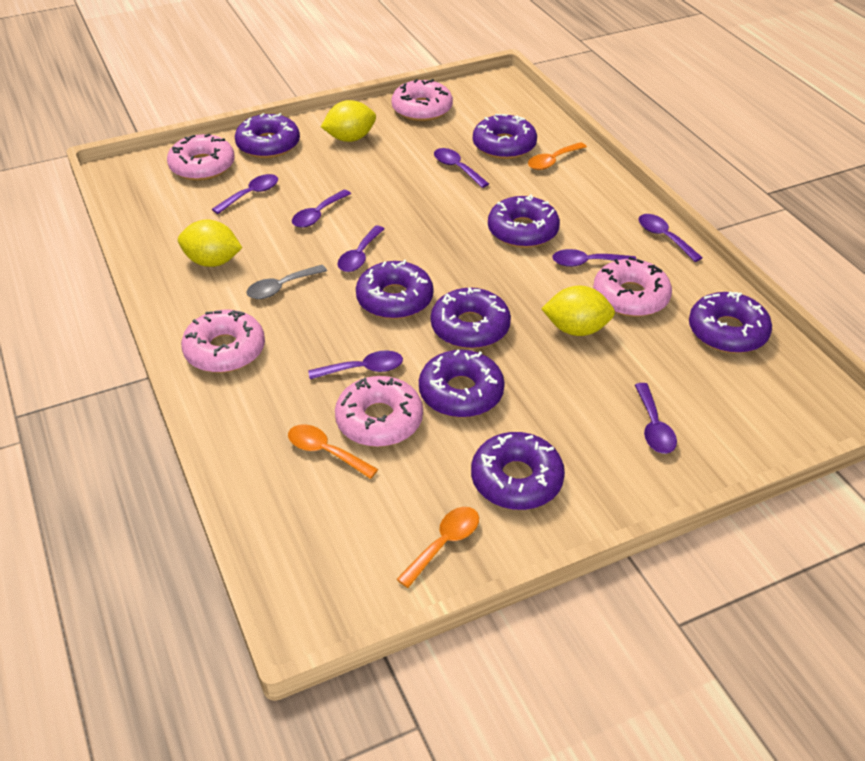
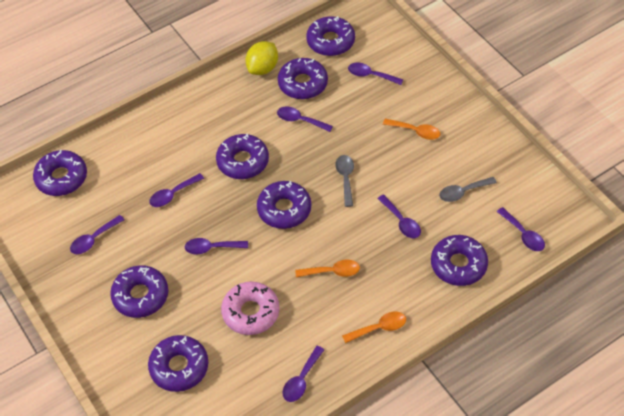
grey spoon: 1 -> 2
pink donut: 5 -> 1
yellow lemon: 3 -> 1

